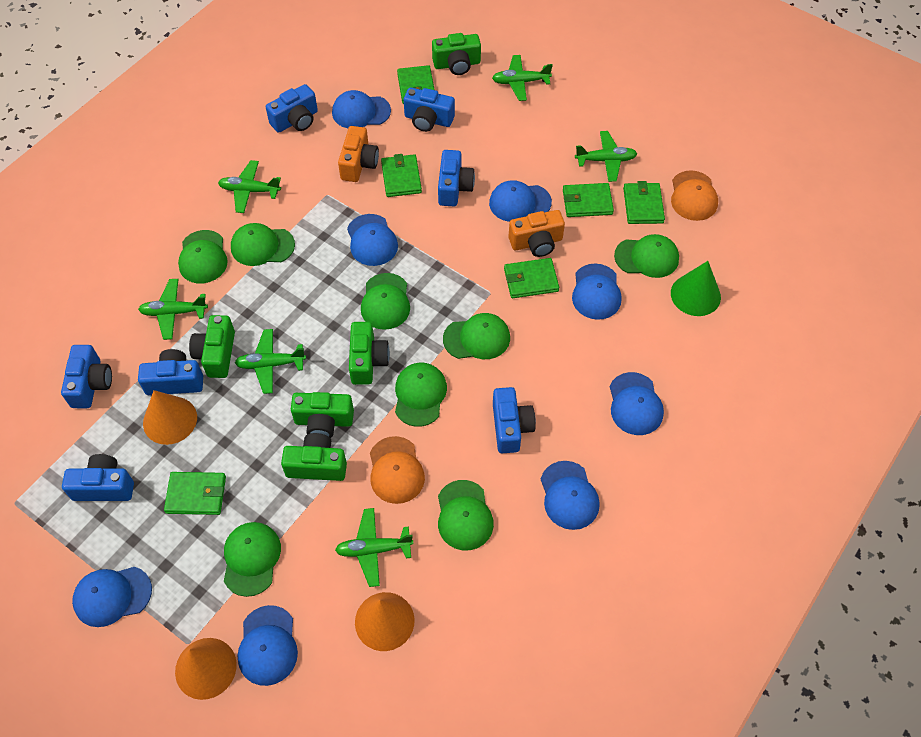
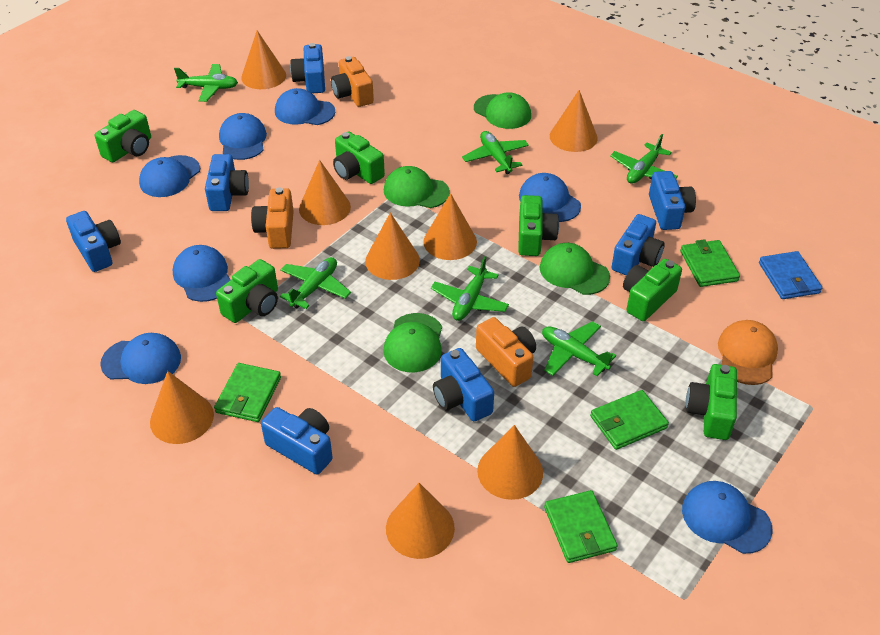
blue cap: 8 -> 7
blue wallet: 0 -> 1
green camera: 5 -> 6
green cap: 8 -> 4
green cone: 1 -> 0
green wallet: 6 -> 4
orange camera: 2 -> 3
orange cap: 2 -> 1
orange cone: 3 -> 8

